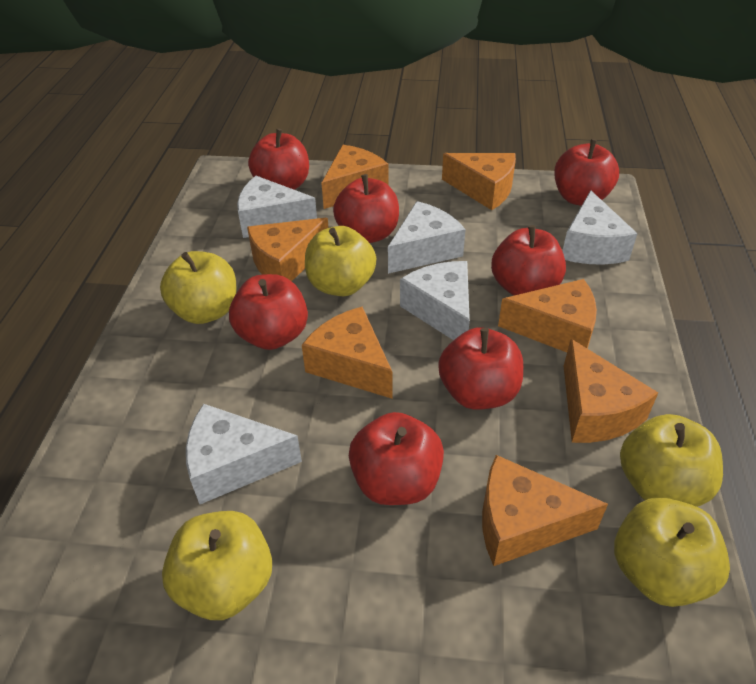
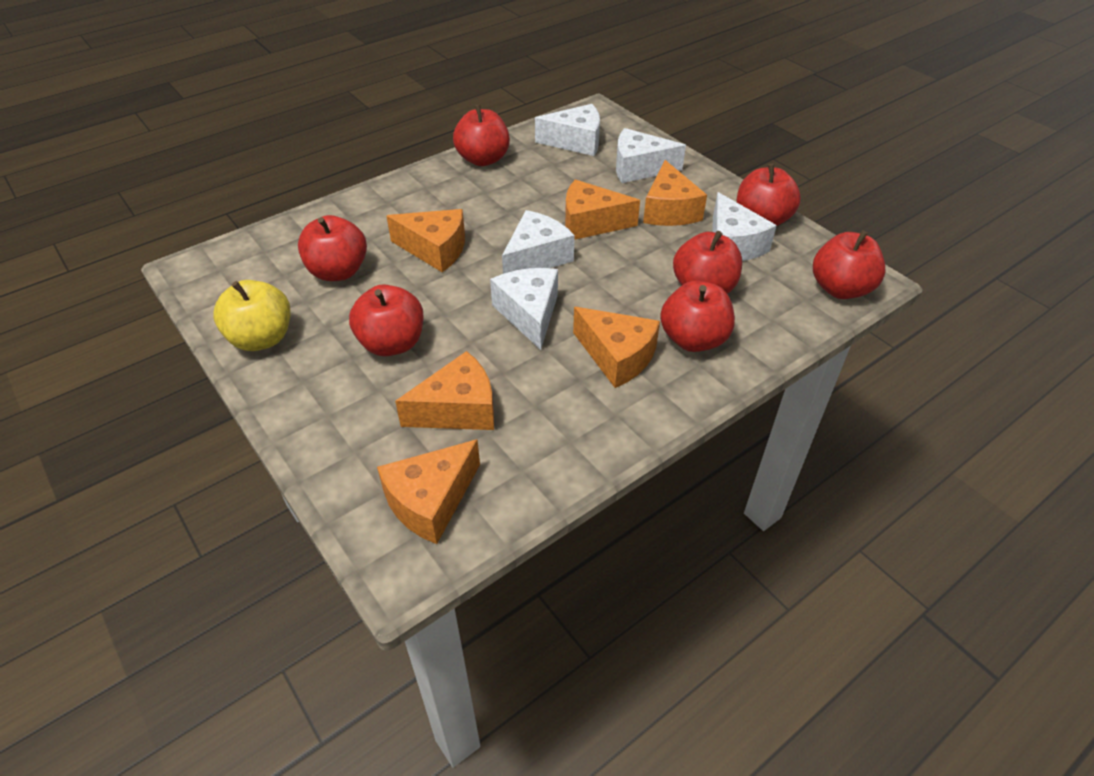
orange cheese: 7 -> 6
yellow apple: 5 -> 1

